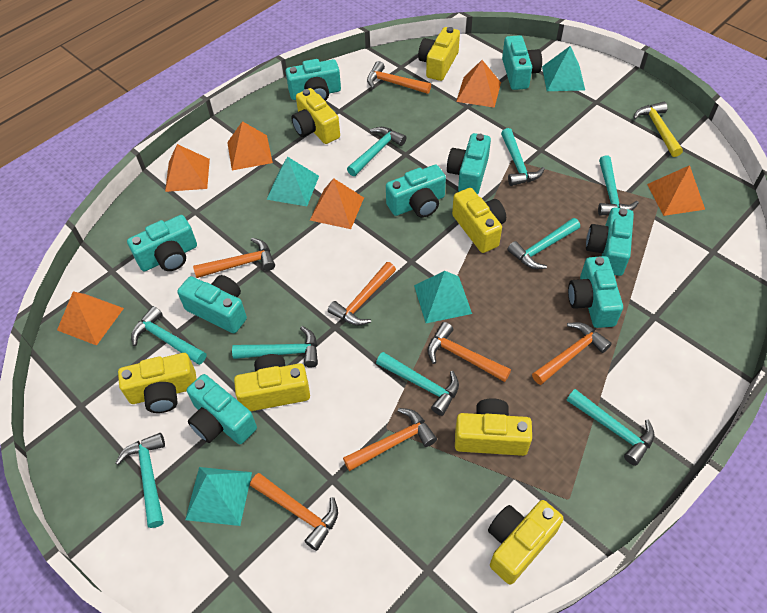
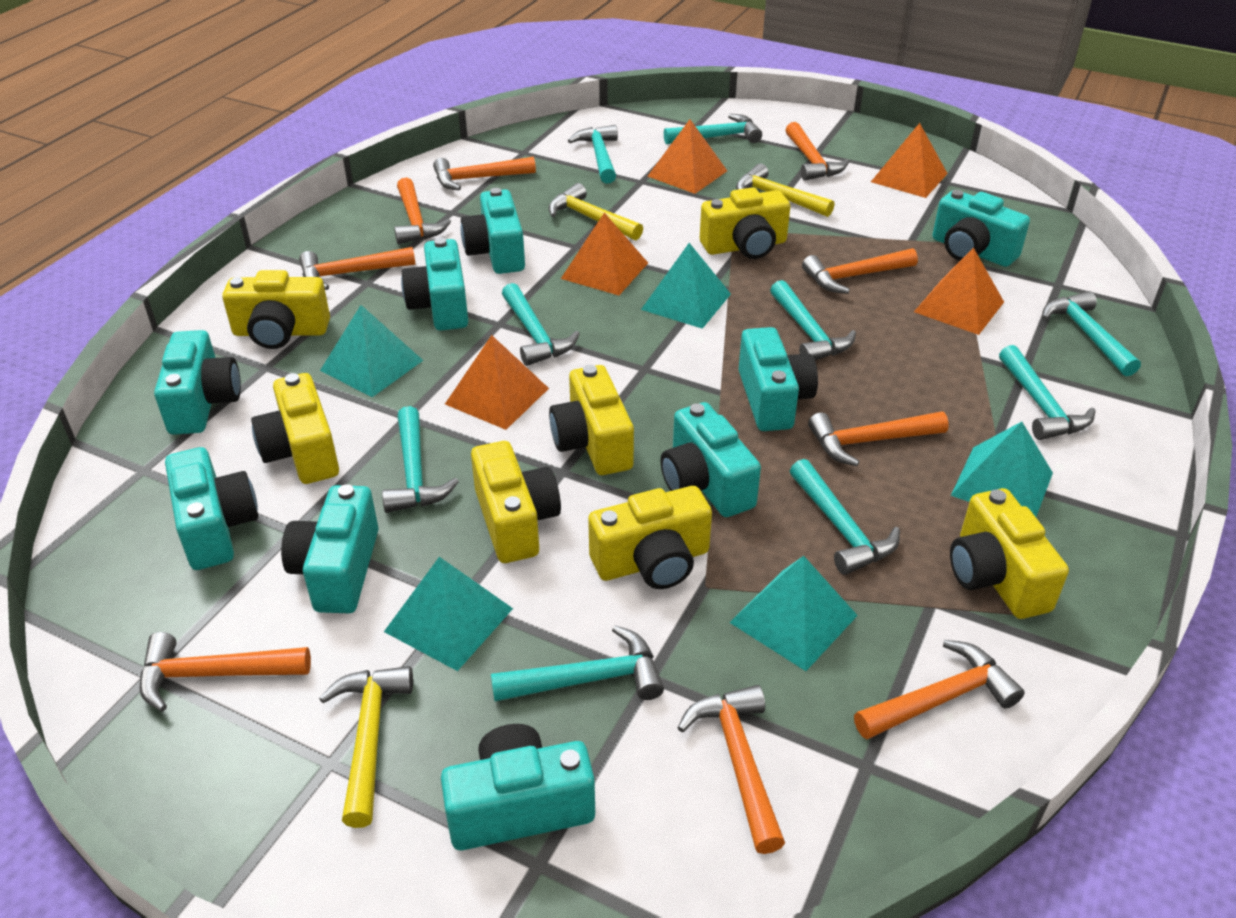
orange hammer: 7 -> 9
orange pyramid: 6 -> 5
turquoise pyramid: 4 -> 5
yellow hammer: 1 -> 3

